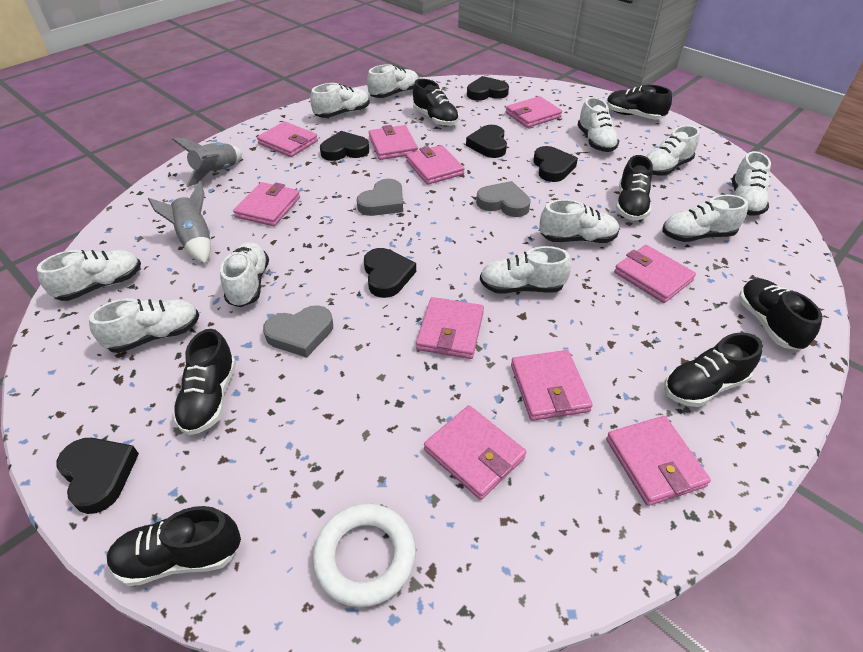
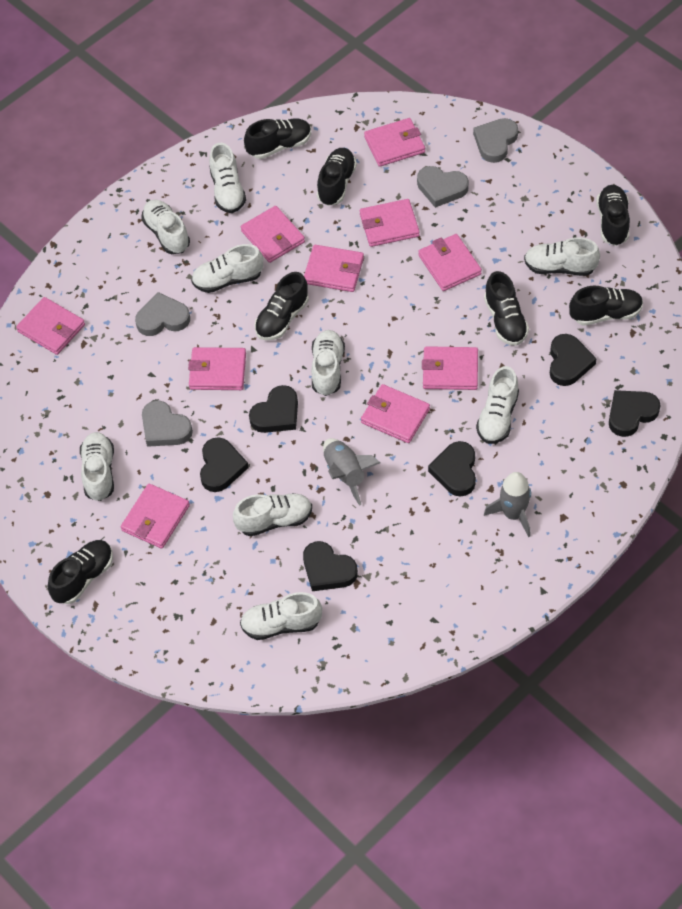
grey heart: 3 -> 4
white ring: 1 -> 0
white shoe: 11 -> 9

